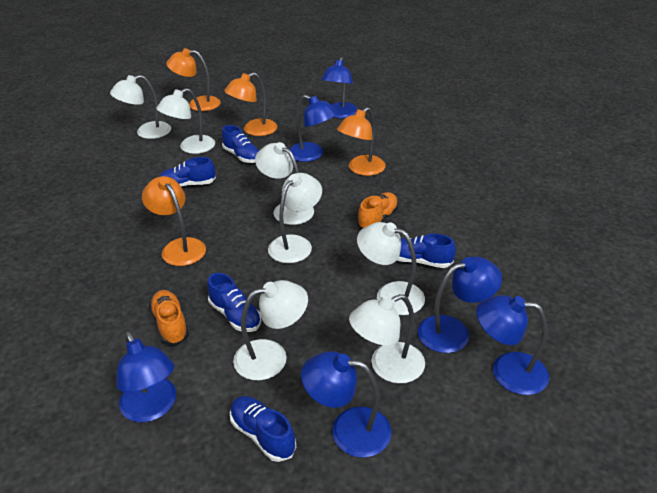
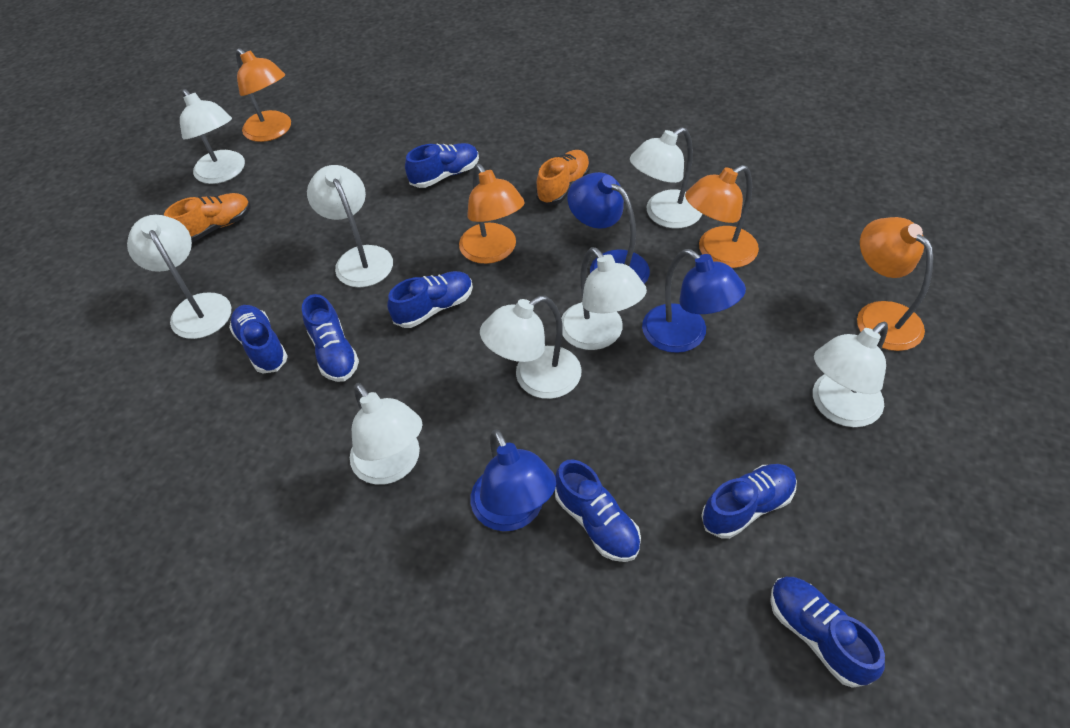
blue lamp: 6 -> 3
blue shoe: 5 -> 7
white lamp: 7 -> 8

